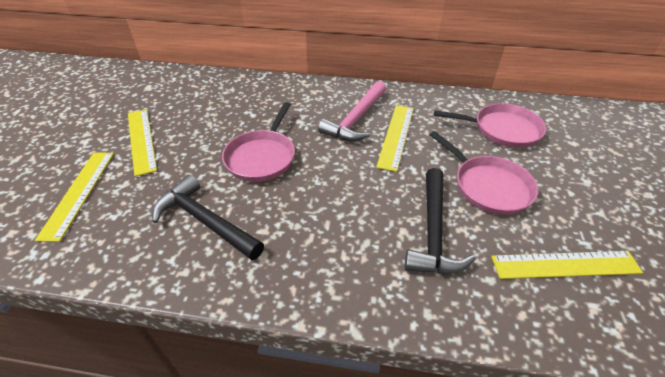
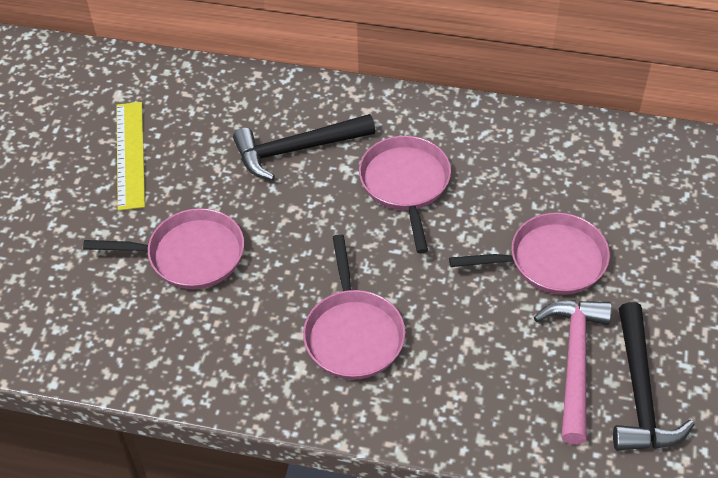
pink pan: 3 -> 4
yellow ruler: 4 -> 1

